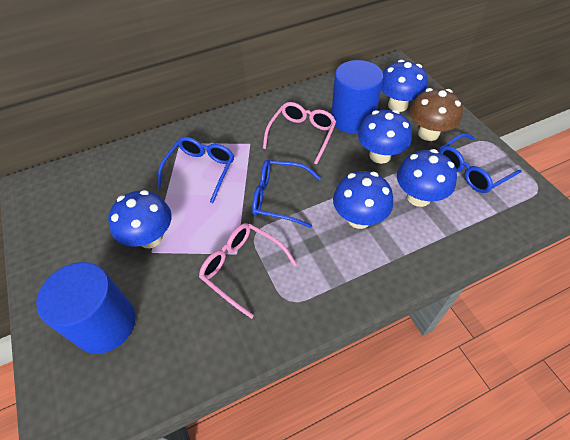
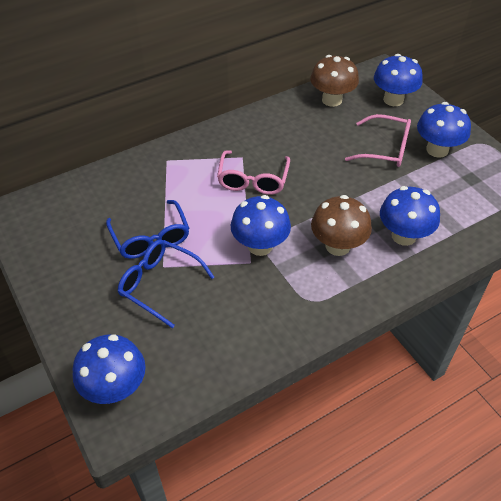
blue cylinder: 2 -> 0
blue glasses: 3 -> 2
brown mushroom: 1 -> 2

